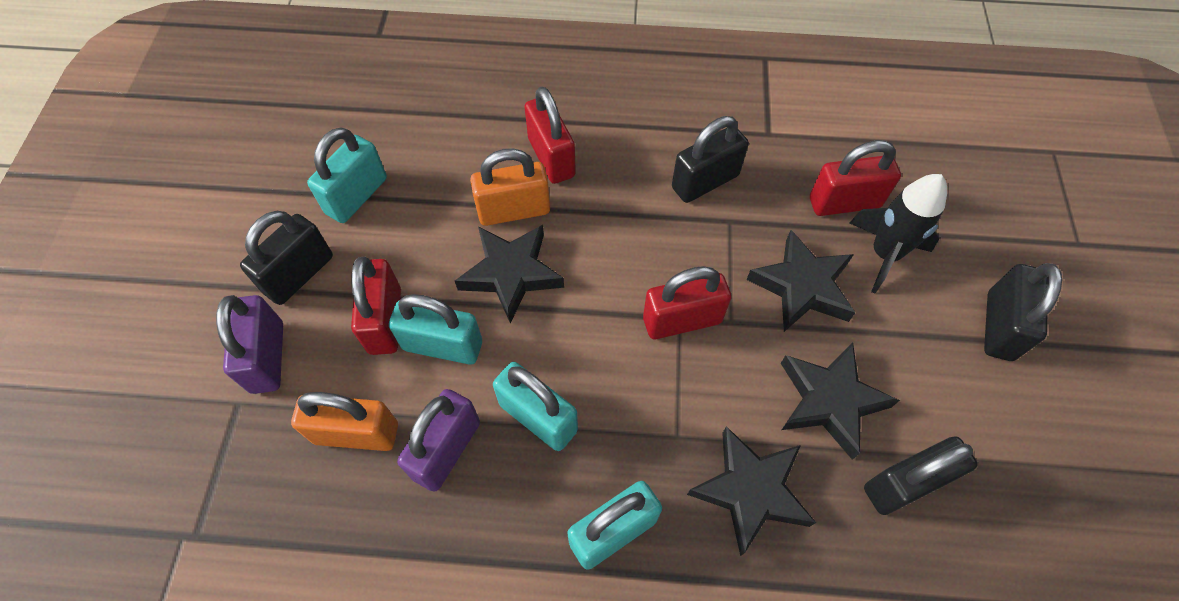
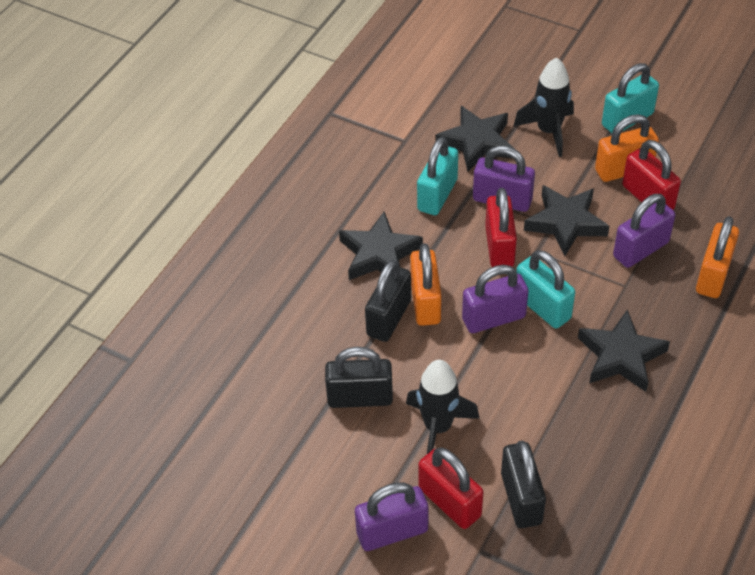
black padlock: 4 -> 3
black rocket: 1 -> 2
orange padlock: 2 -> 3
purple padlock: 2 -> 4
red padlock: 4 -> 3
turquoise padlock: 4 -> 3

